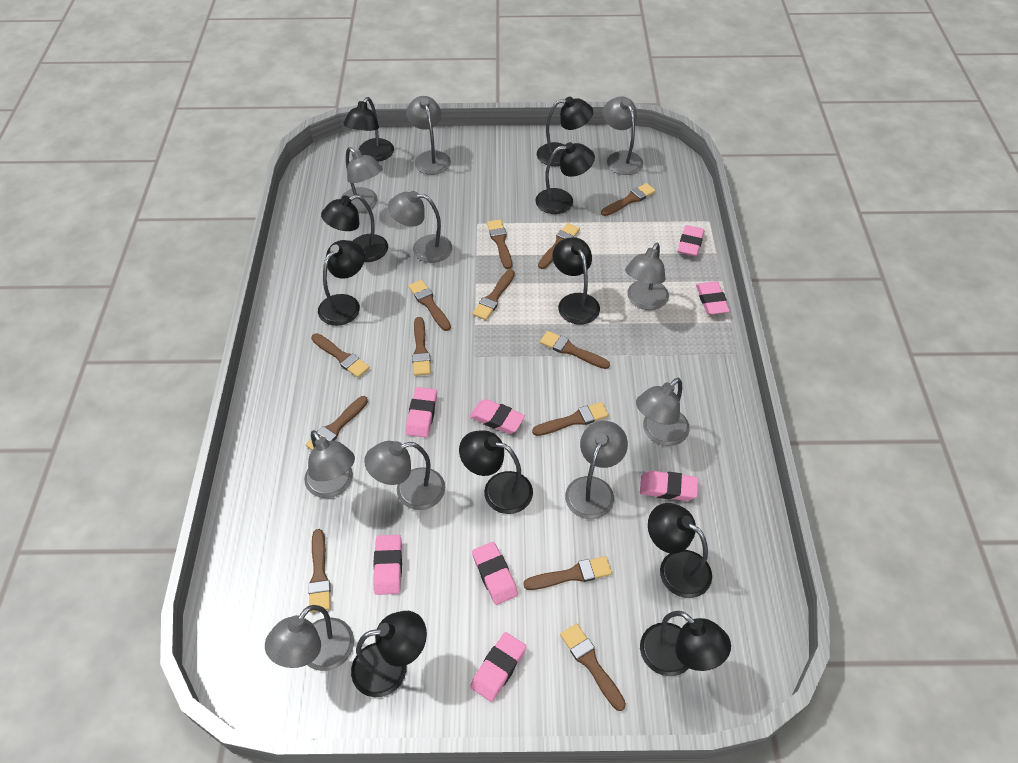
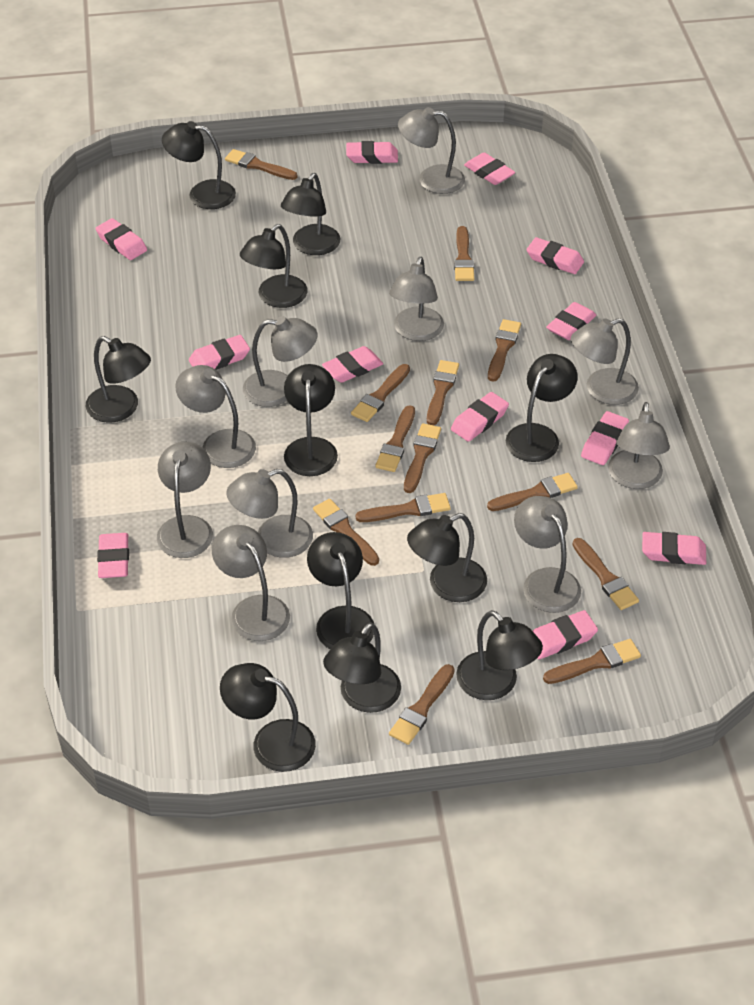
black lamp: 10 -> 11
pink eraser: 8 -> 12

